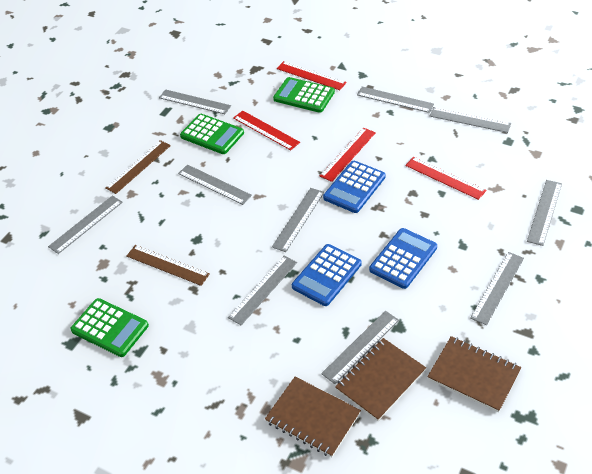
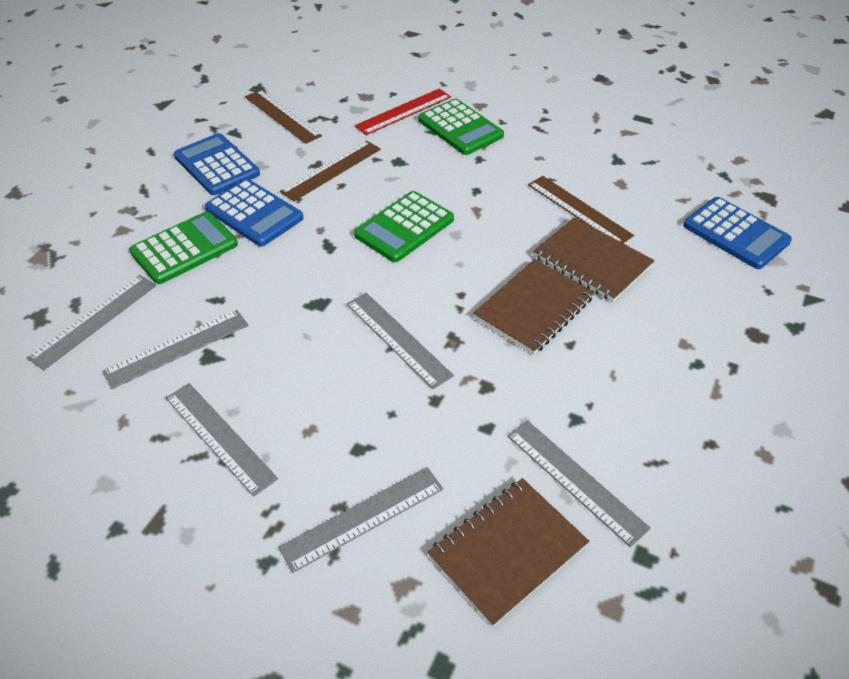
brown ruler: 2 -> 3
grey ruler: 10 -> 6
red ruler: 4 -> 1

